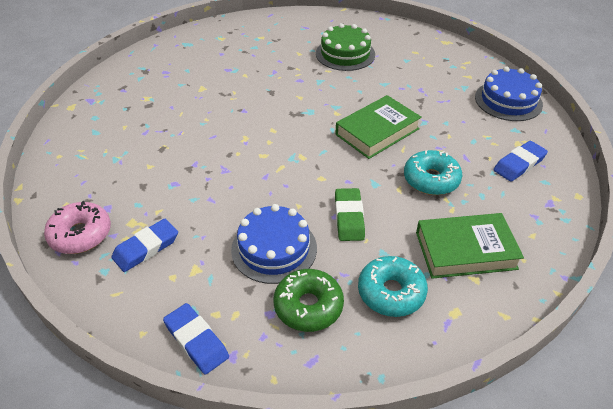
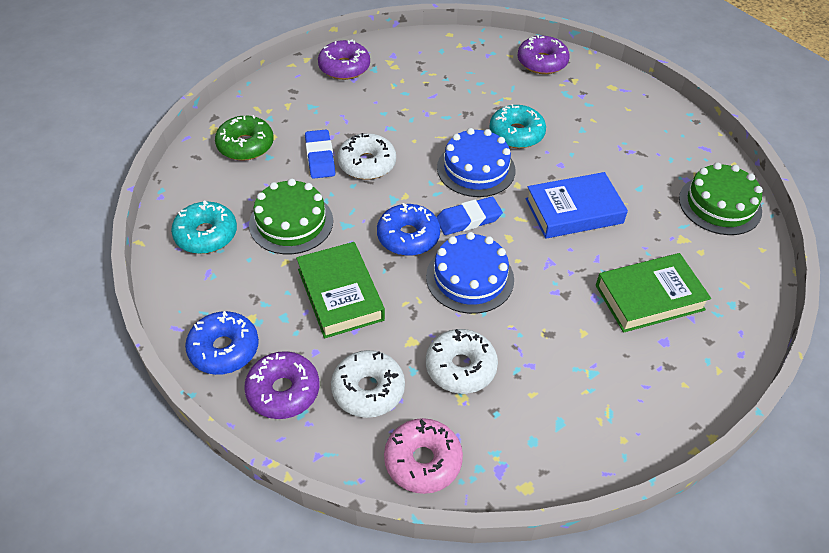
blue book: 0 -> 1
blue donut: 0 -> 2
blue eraser: 3 -> 2
green cake: 1 -> 2
green eraser: 1 -> 0
purple donut: 0 -> 3
white donut: 0 -> 3

